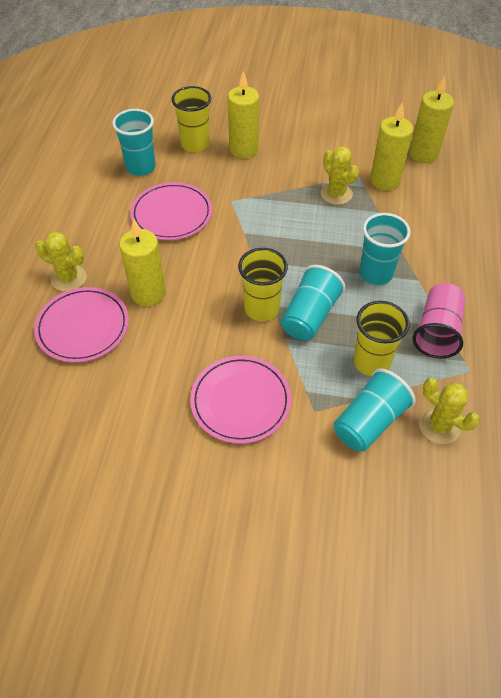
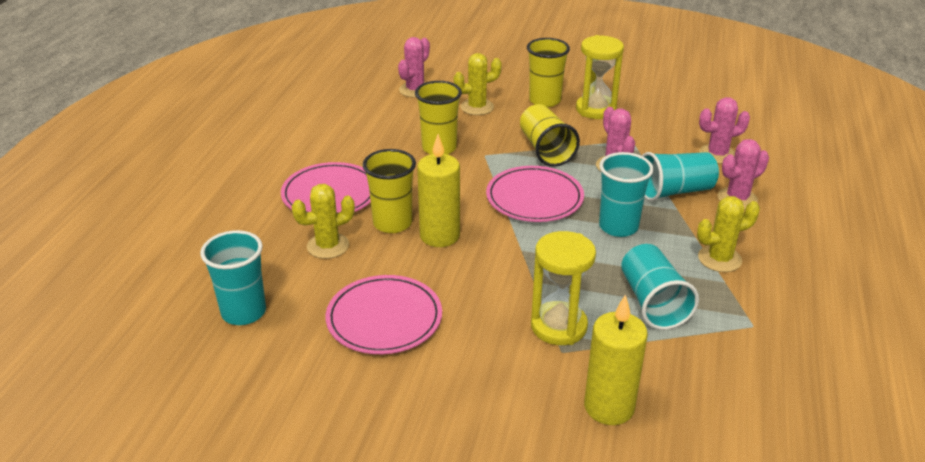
pink cactus: 0 -> 4
pink cup: 1 -> 0
yellow candle: 4 -> 2
yellow cup: 3 -> 4
yellow hourglass: 0 -> 2

